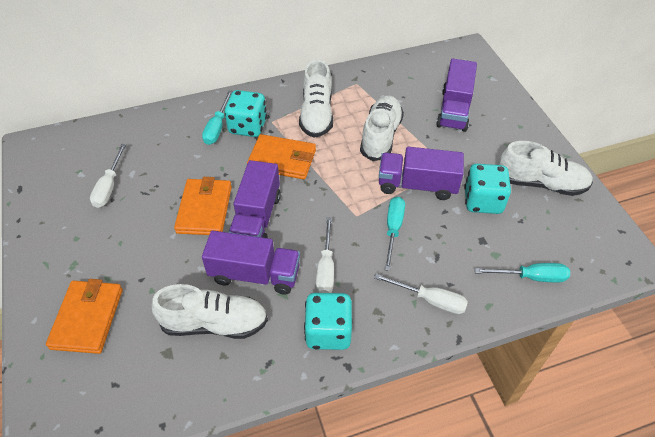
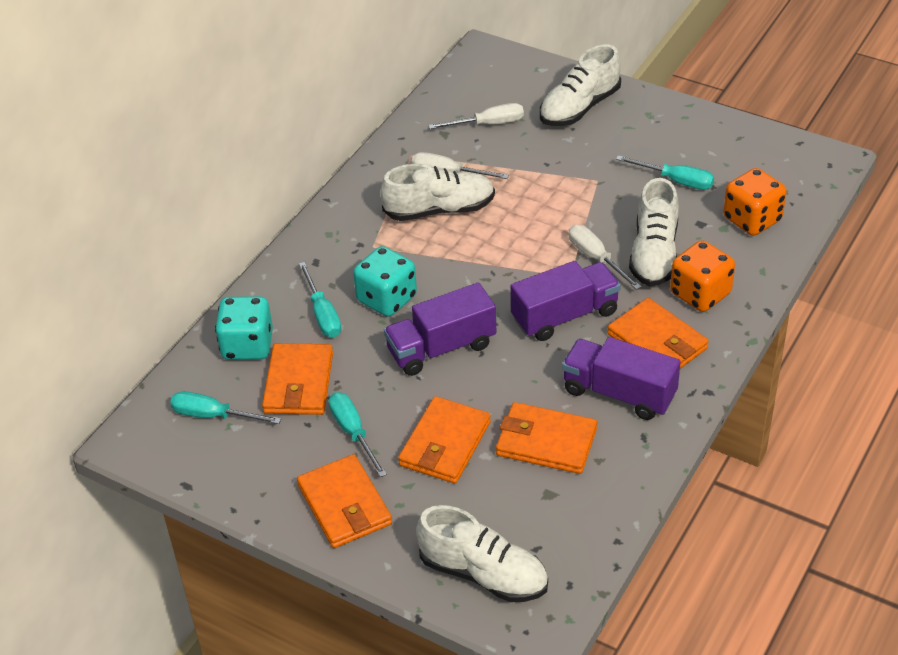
orange dice: 0 -> 2
orange wallet: 3 -> 5
purple truck: 4 -> 3
turquoise dice: 3 -> 2
turquoise screwdriver: 3 -> 4

